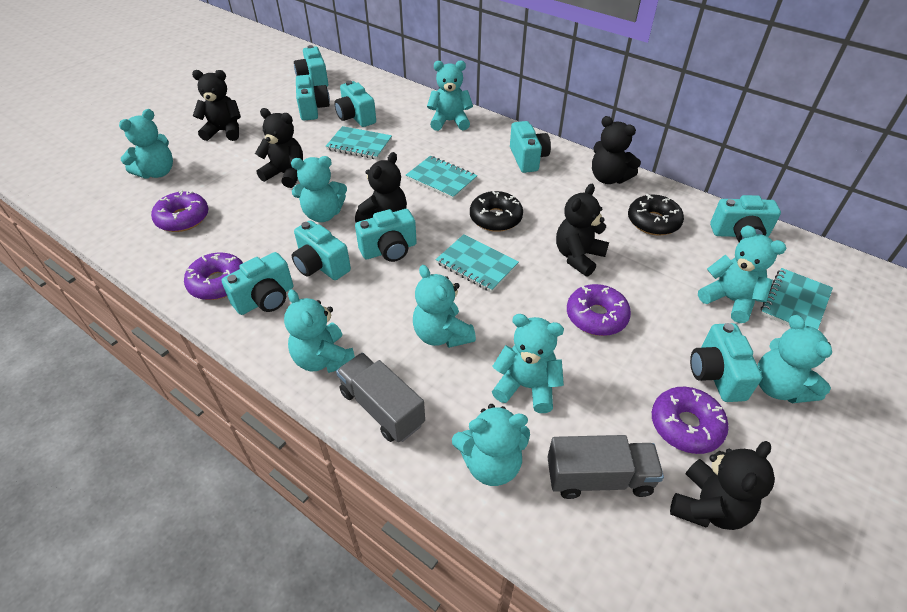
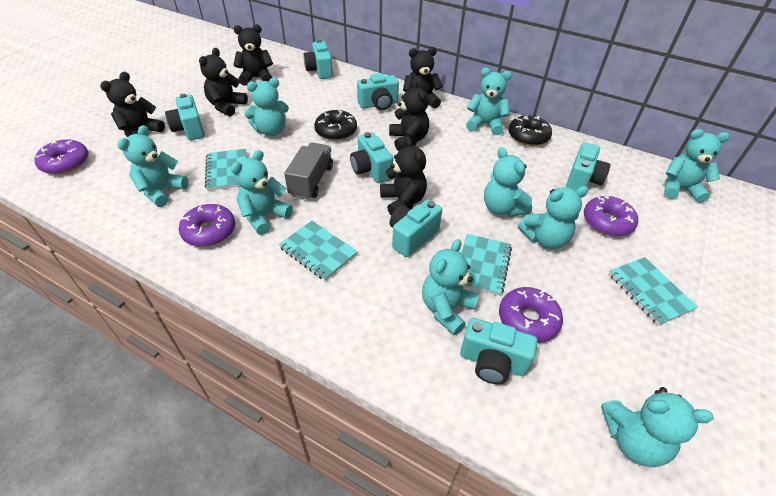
grey truck: 2 -> 1
turquoise camera: 9 -> 7

